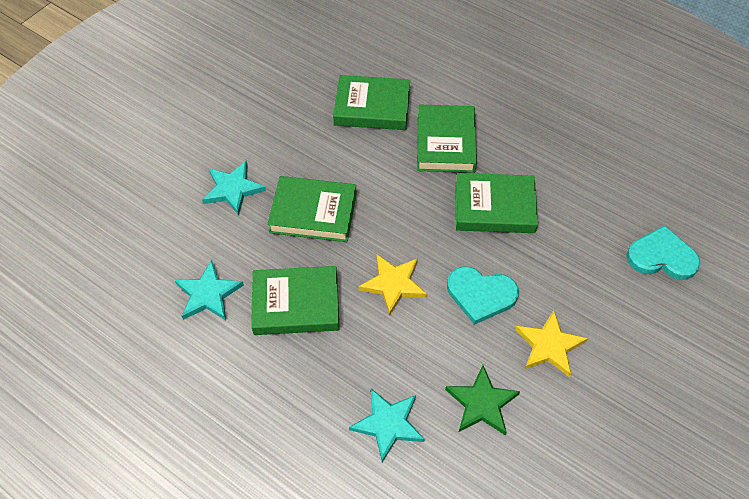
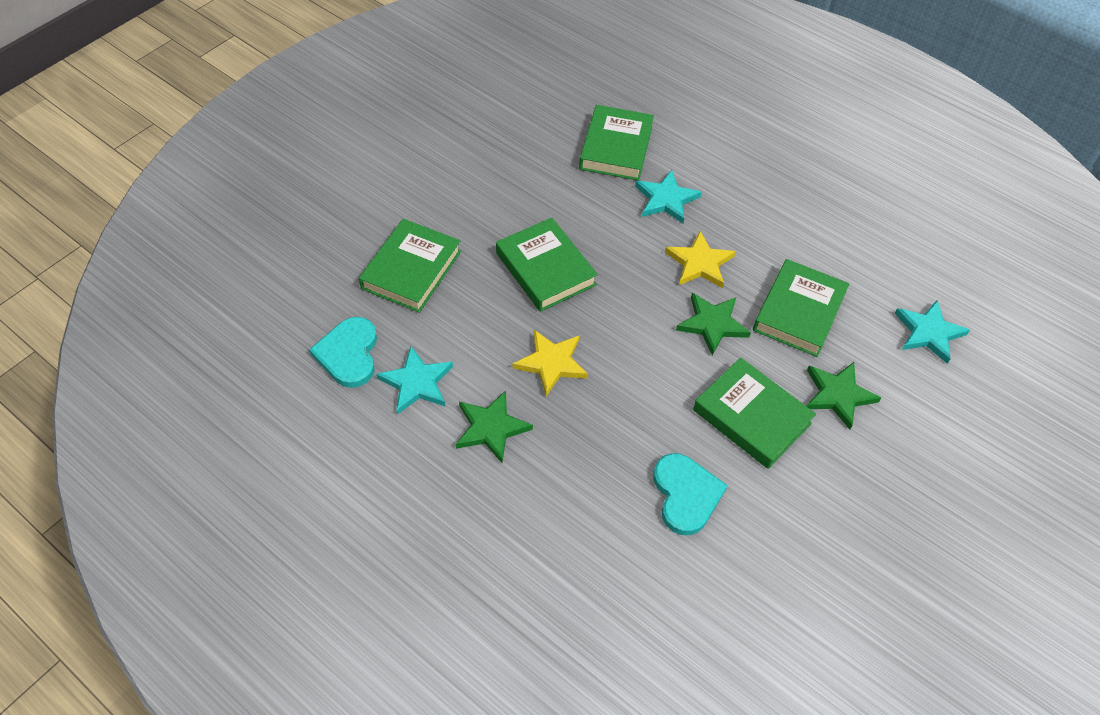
green star: 1 -> 3

